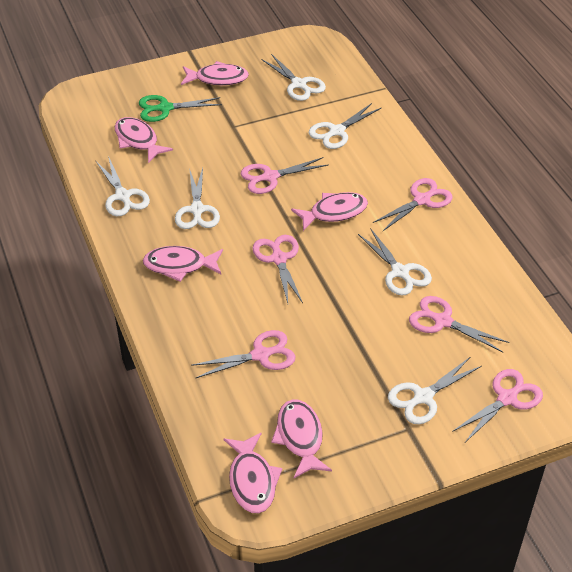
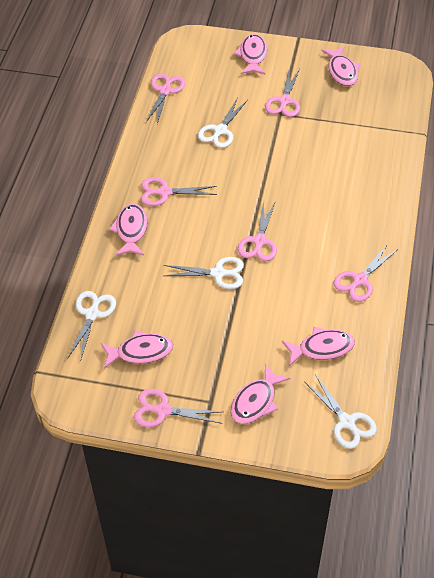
green scissors: 1 -> 0
white scissors: 6 -> 4

